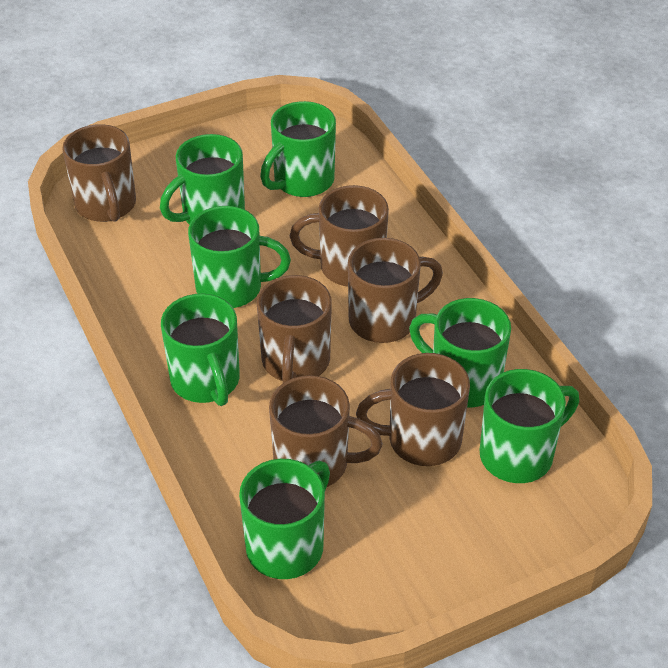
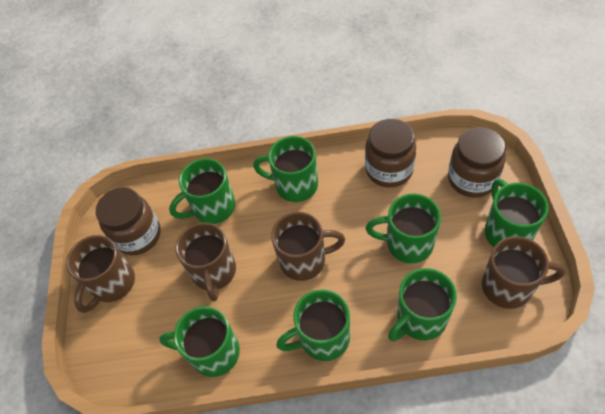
brown jar: 0 -> 3
brown mug: 6 -> 4

